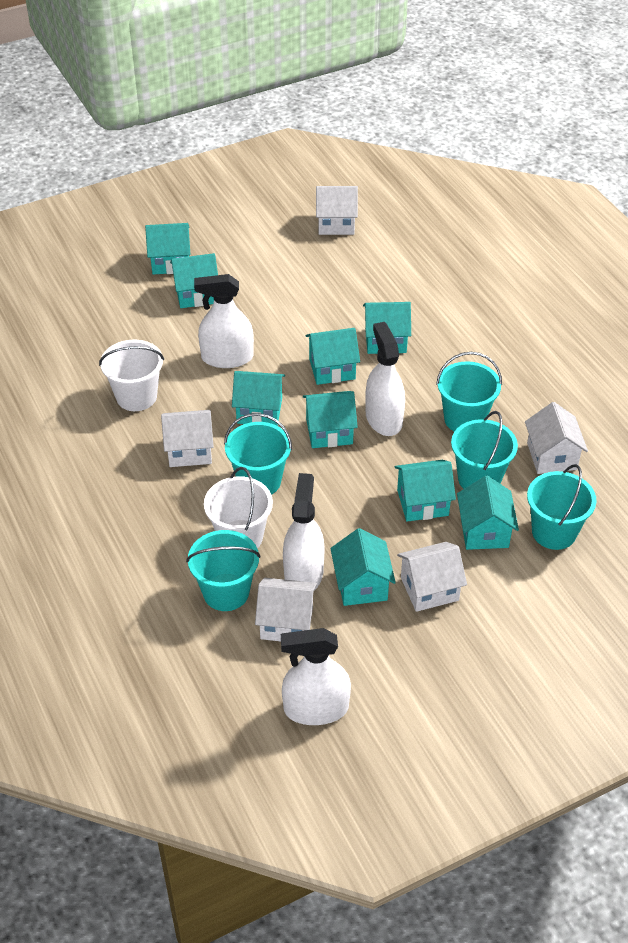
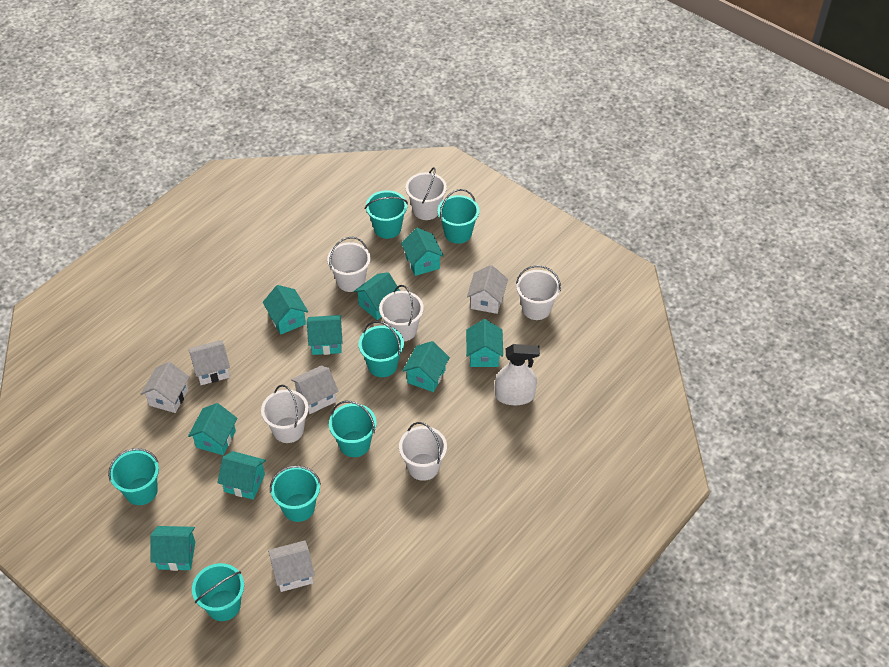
turquoise bucket: 5 -> 7
white bucket: 2 -> 6
white spray bottle: 4 -> 1

